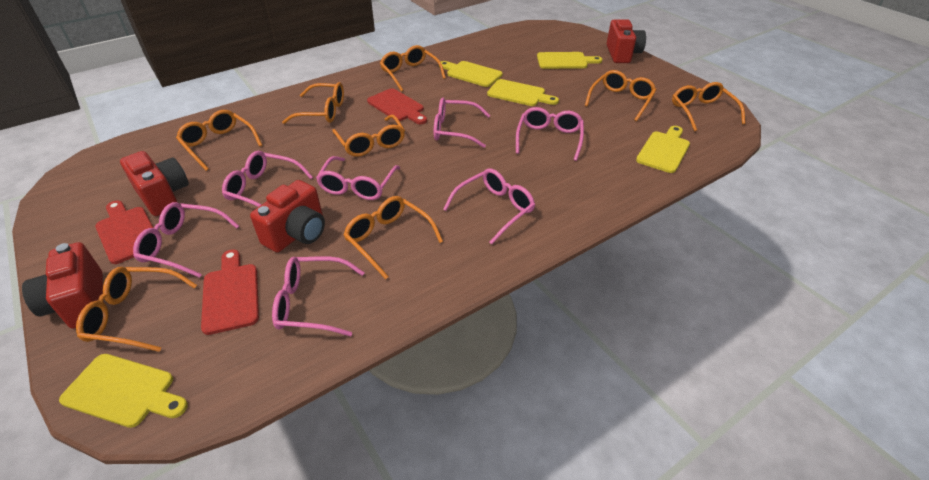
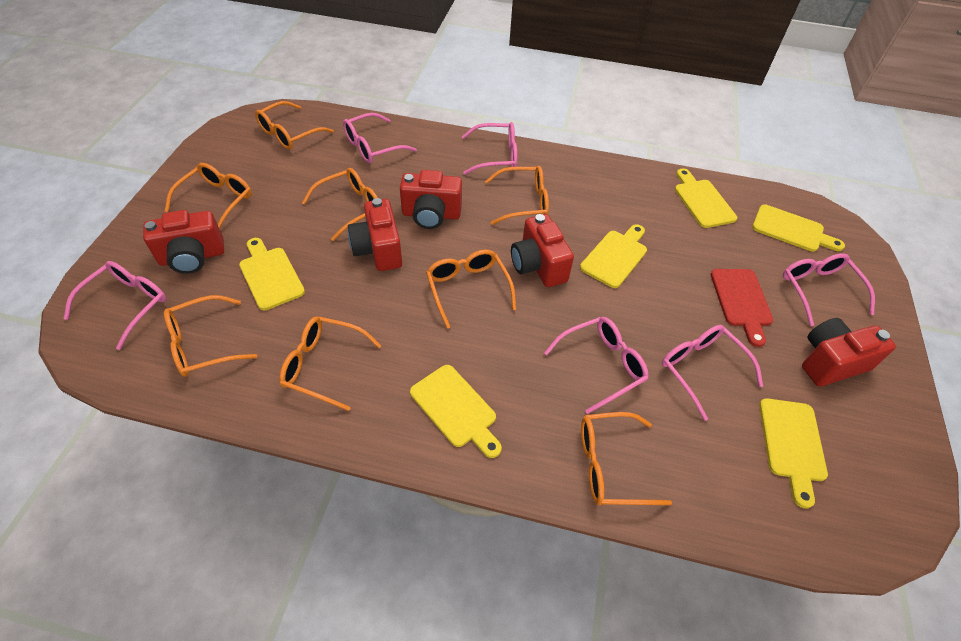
pink glasses: 7 -> 6
red camera: 4 -> 5
red cutting board: 3 -> 1
yellow cutting board: 5 -> 6

